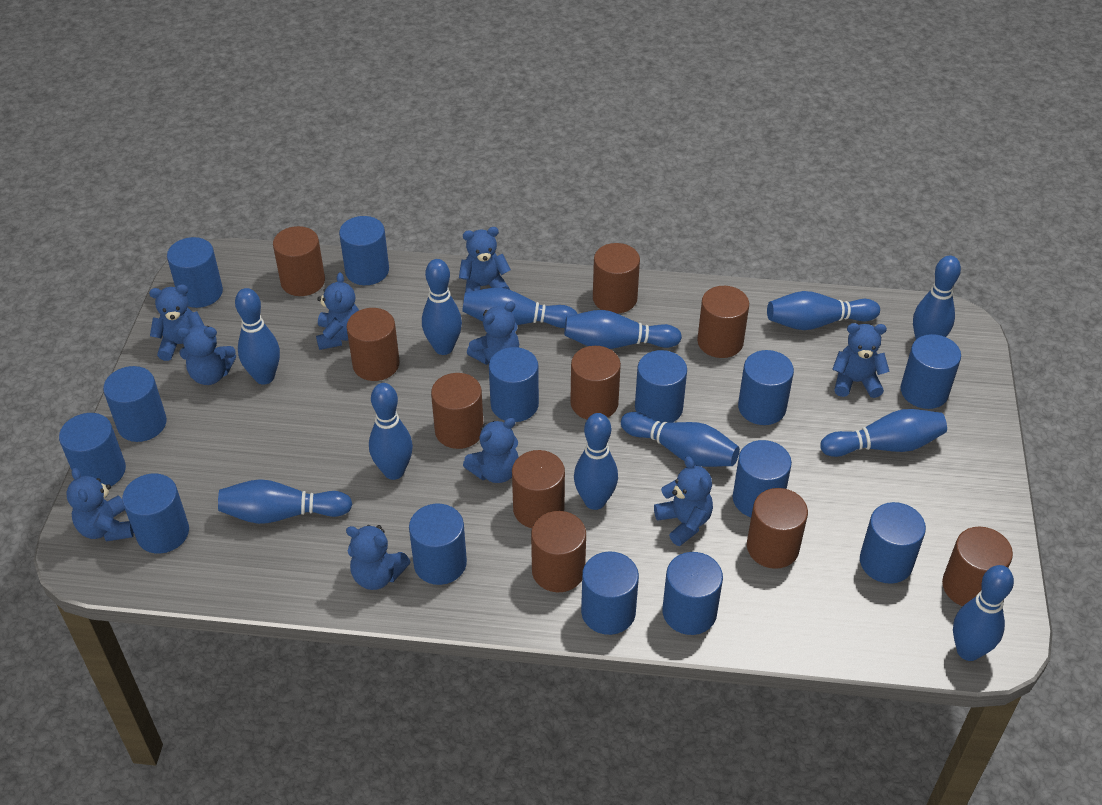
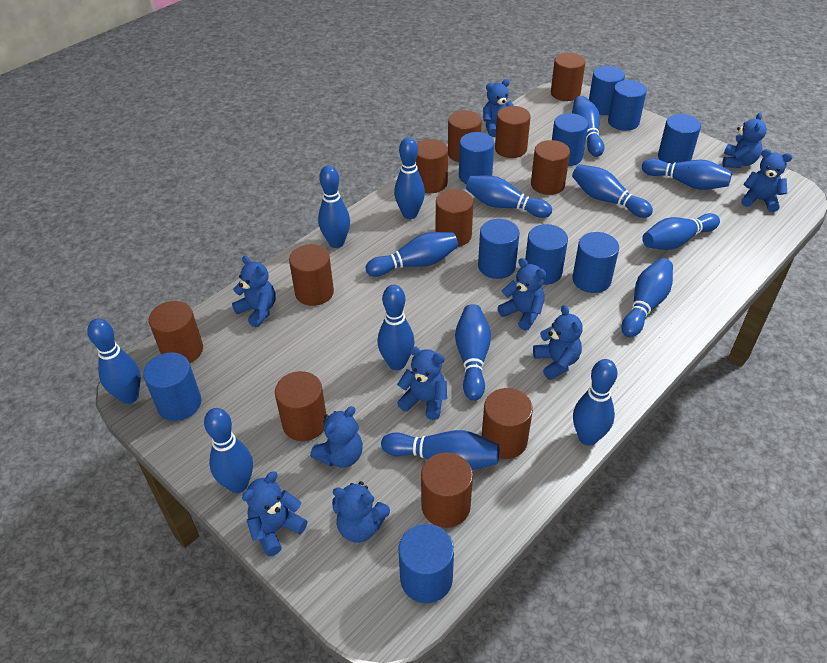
blue bowling pin: 12 -> 15
blue cylinder: 14 -> 10
brown cylinder: 10 -> 11

